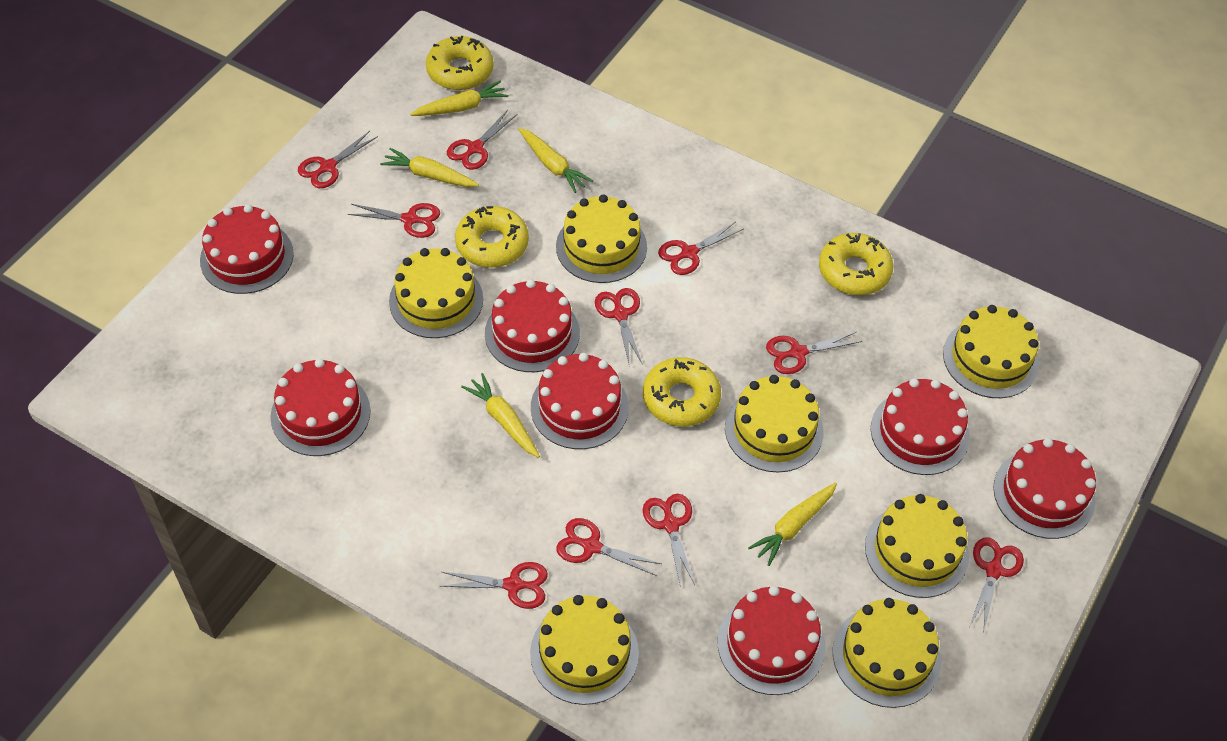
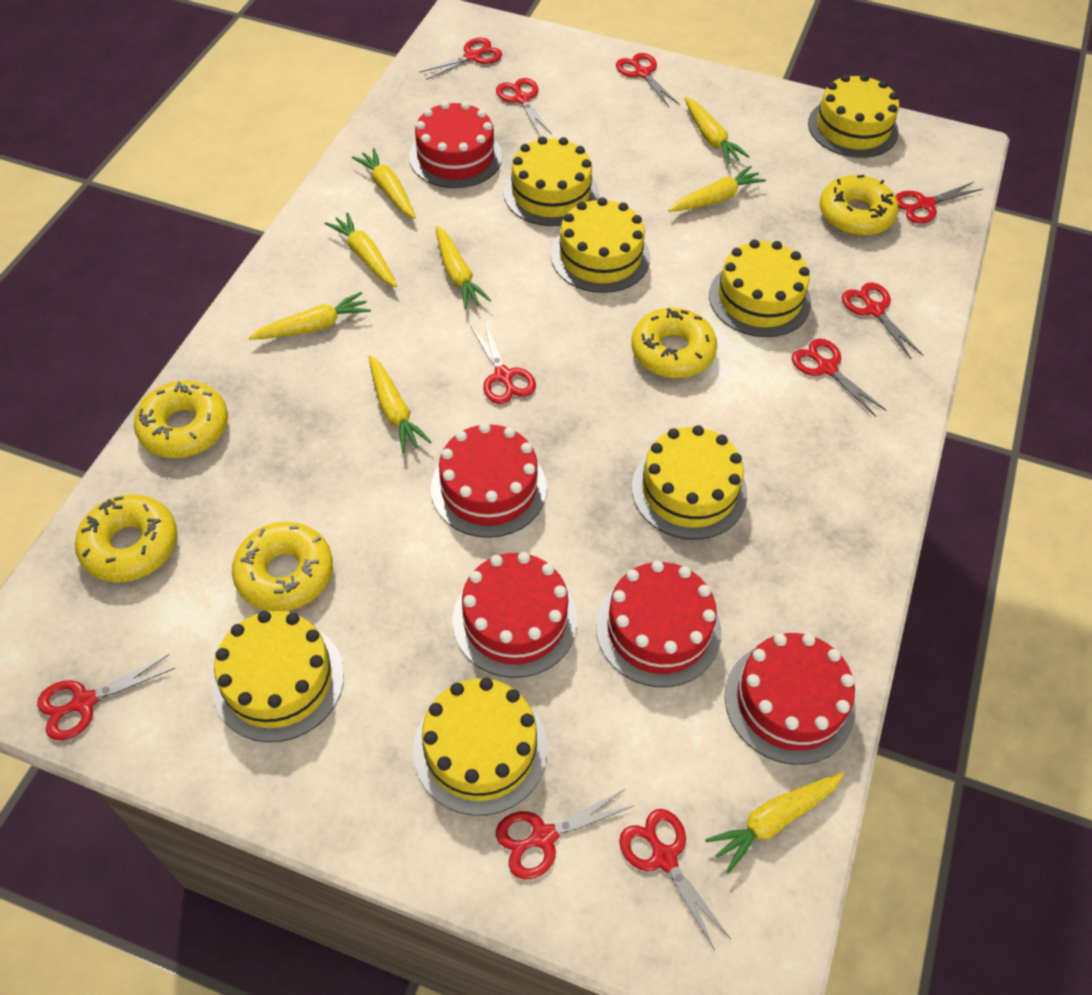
red cake: 7 -> 5
yellow carrot: 5 -> 8
yellow donut: 4 -> 5

